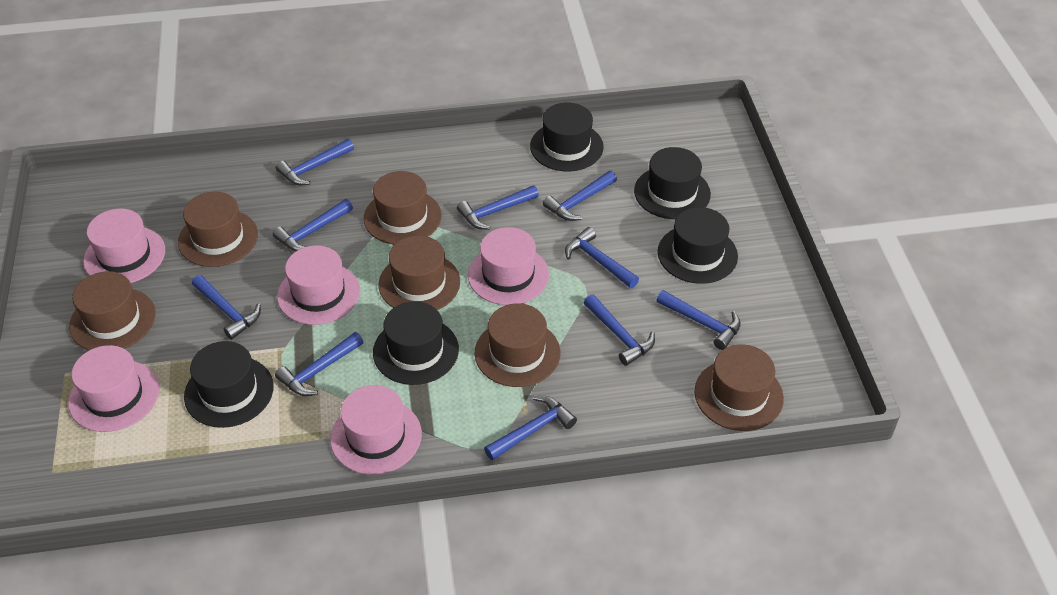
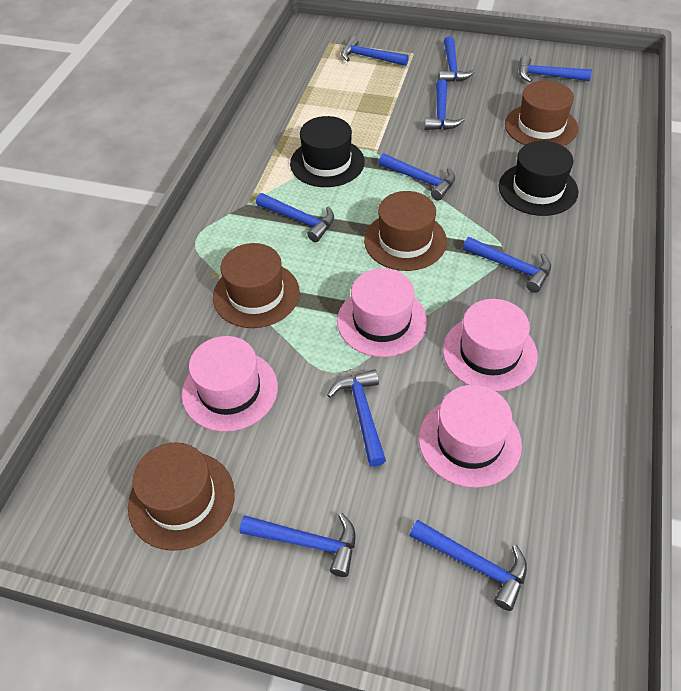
black hat: 5 -> 2
brown hat: 6 -> 4
pink hat: 5 -> 4

